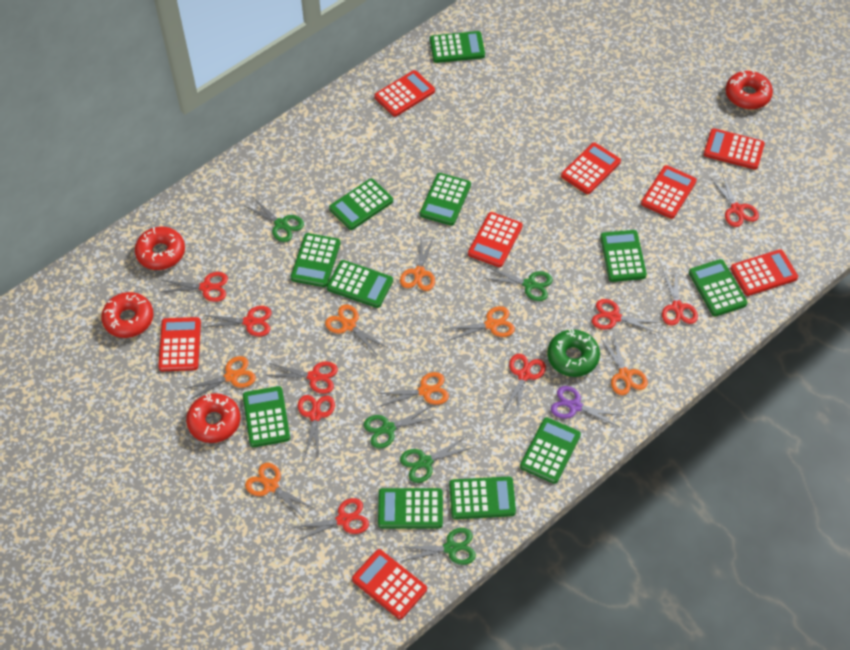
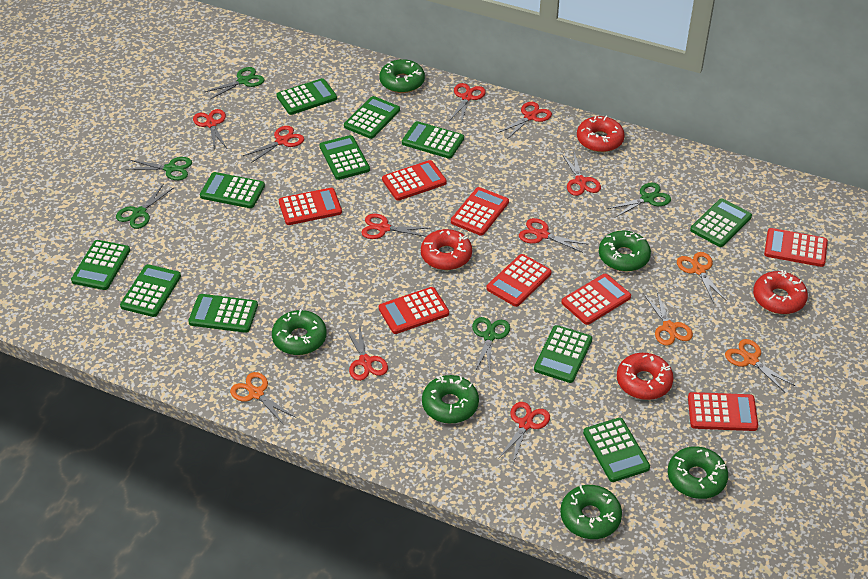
green donut: 1 -> 6
orange scissors: 7 -> 4
purple scissors: 1 -> 0

